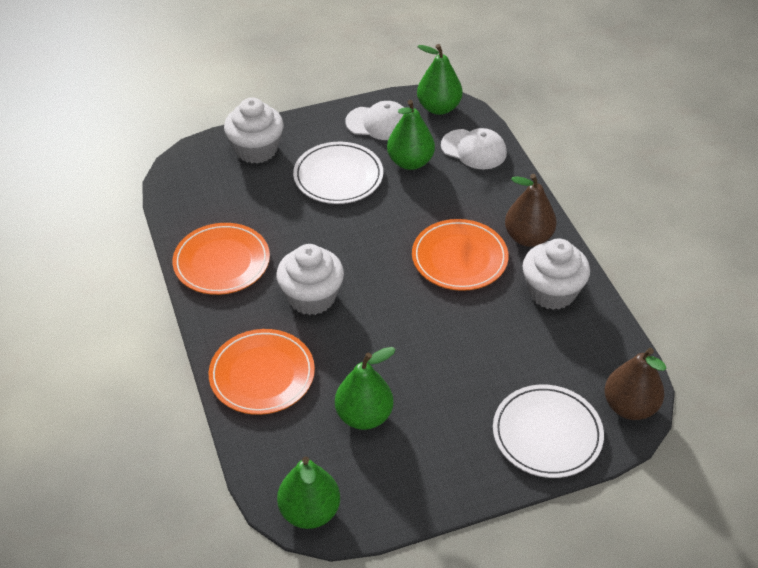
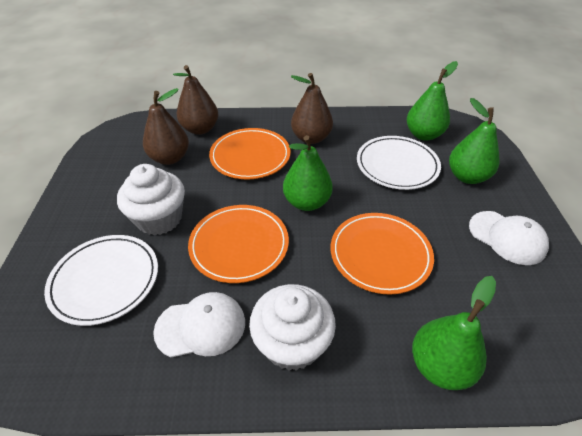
brown pear: 2 -> 3
white cupcake: 3 -> 2

